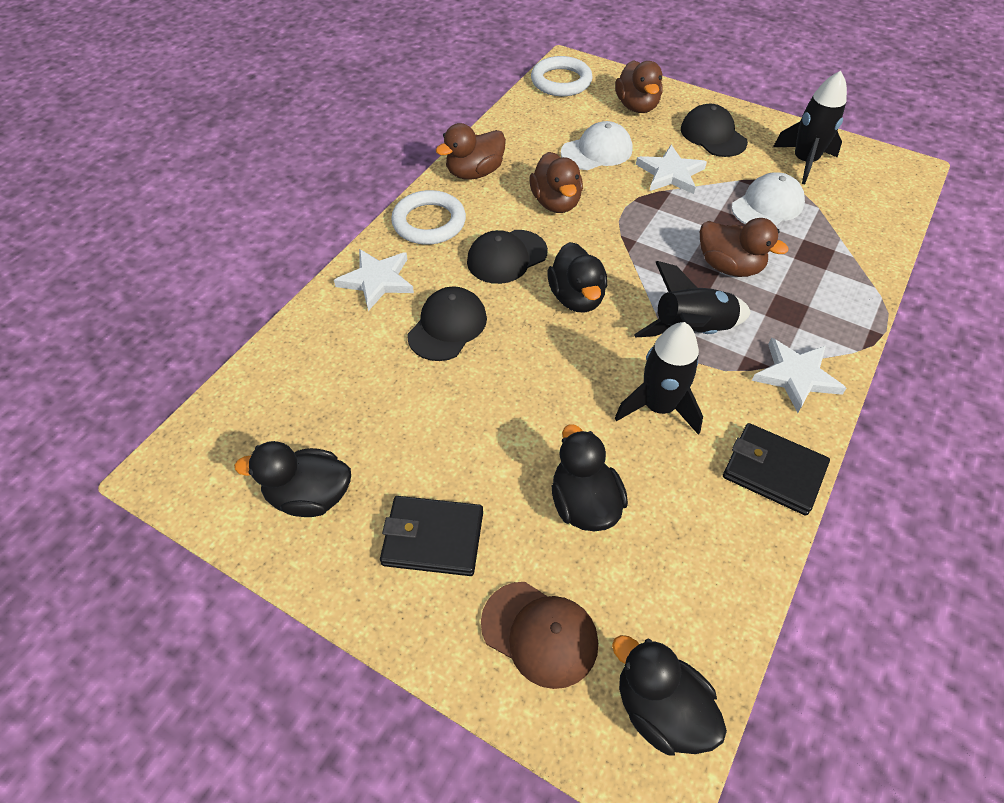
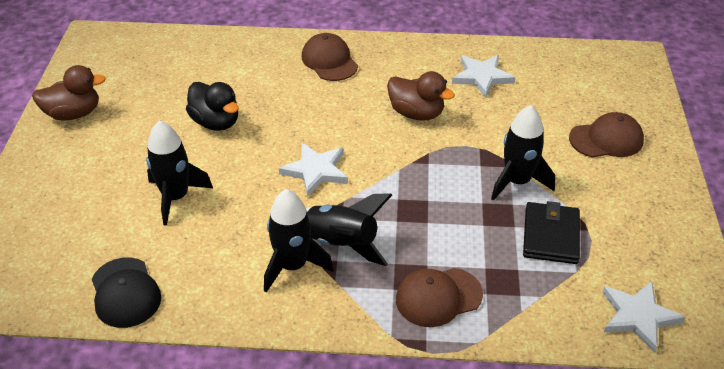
black cap: 3 -> 1
black duck: 4 -> 1
black rocket: 3 -> 4
black wallet: 2 -> 1
brown cap: 1 -> 3
brown duck: 4 -> 2
white cap: 2 -> 0
white ring: 2 -> 0

